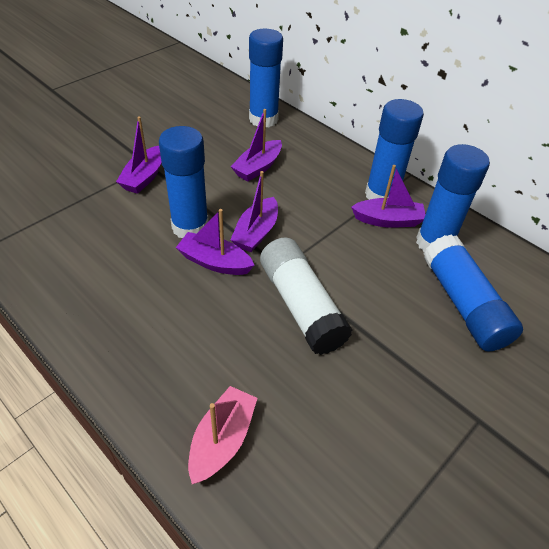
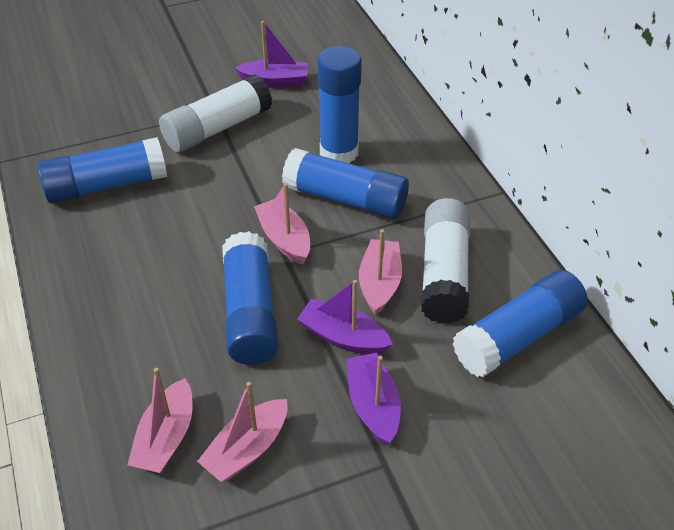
pink boat: 1 -> 4
purple boat: 5 -> 3
white glue stick: 1 -> 2

